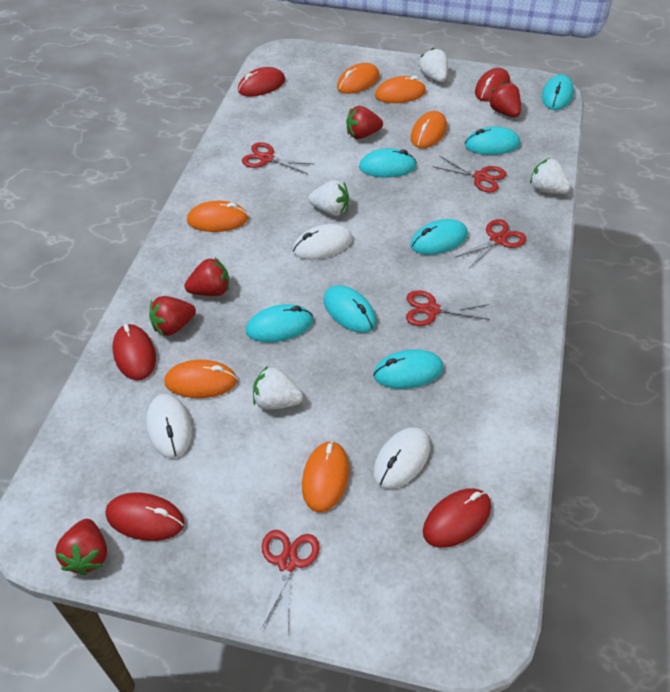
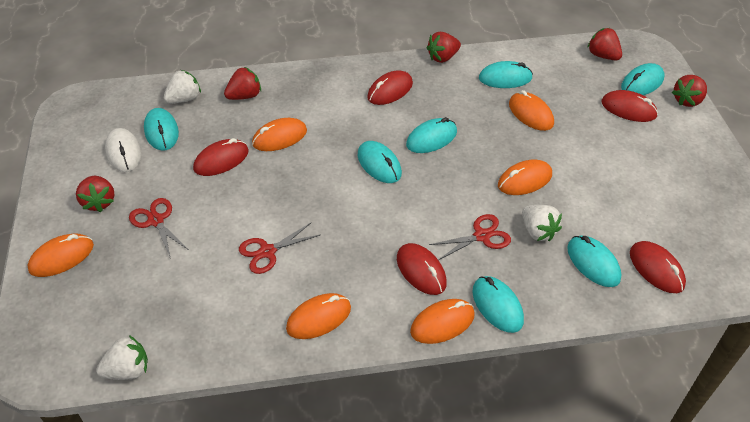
red scissors: 5 -> 3
white mouse: 3 -> 1
white strawberry: 4 -> 3

